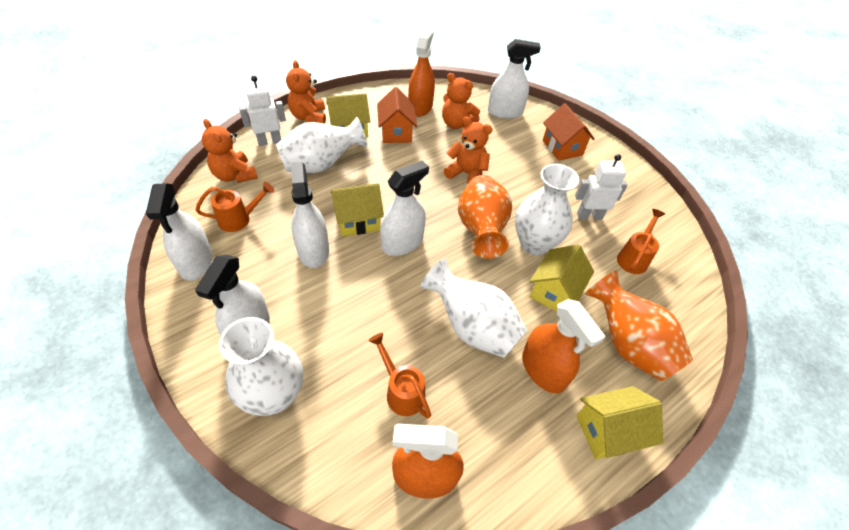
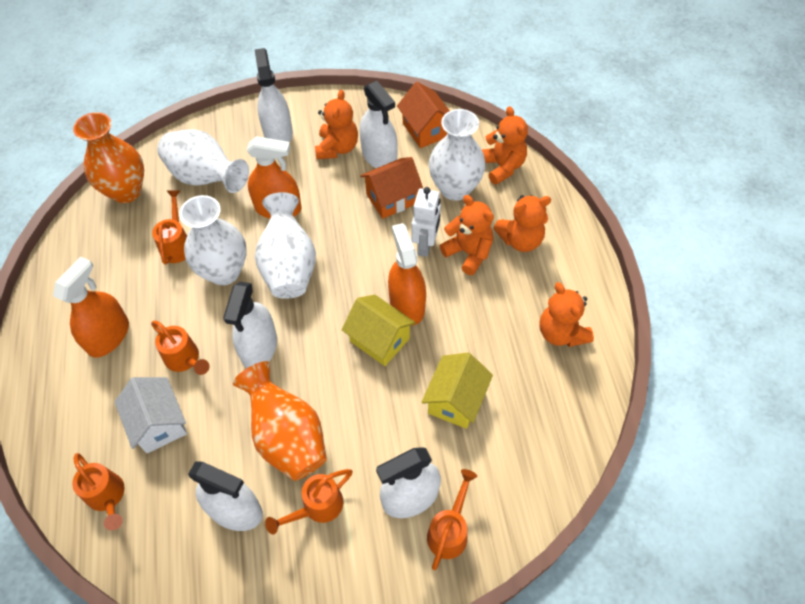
orange teddy bear: 4 -> 5
orange watering can: 3 -> 5
white house: 0 -> 1
white robot: 2 -> 1
yellow house: 4 -> 2

